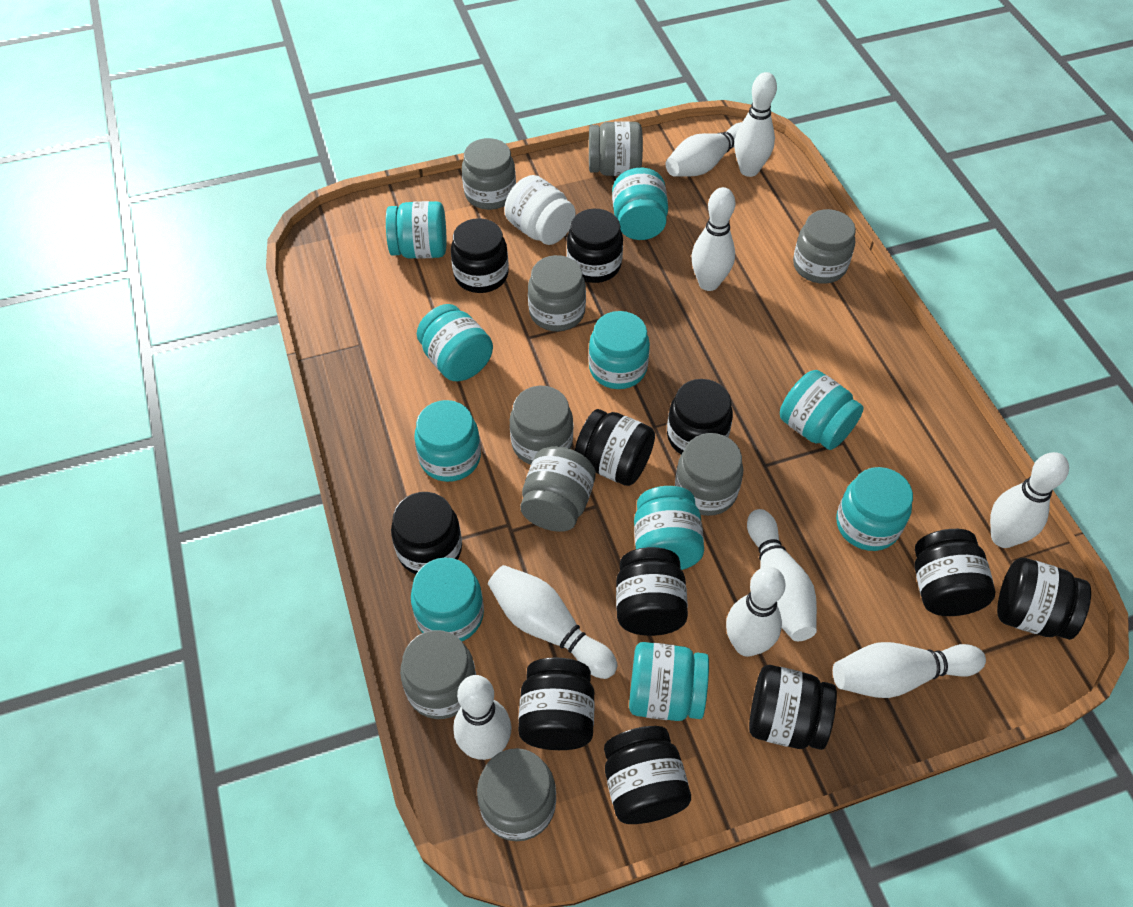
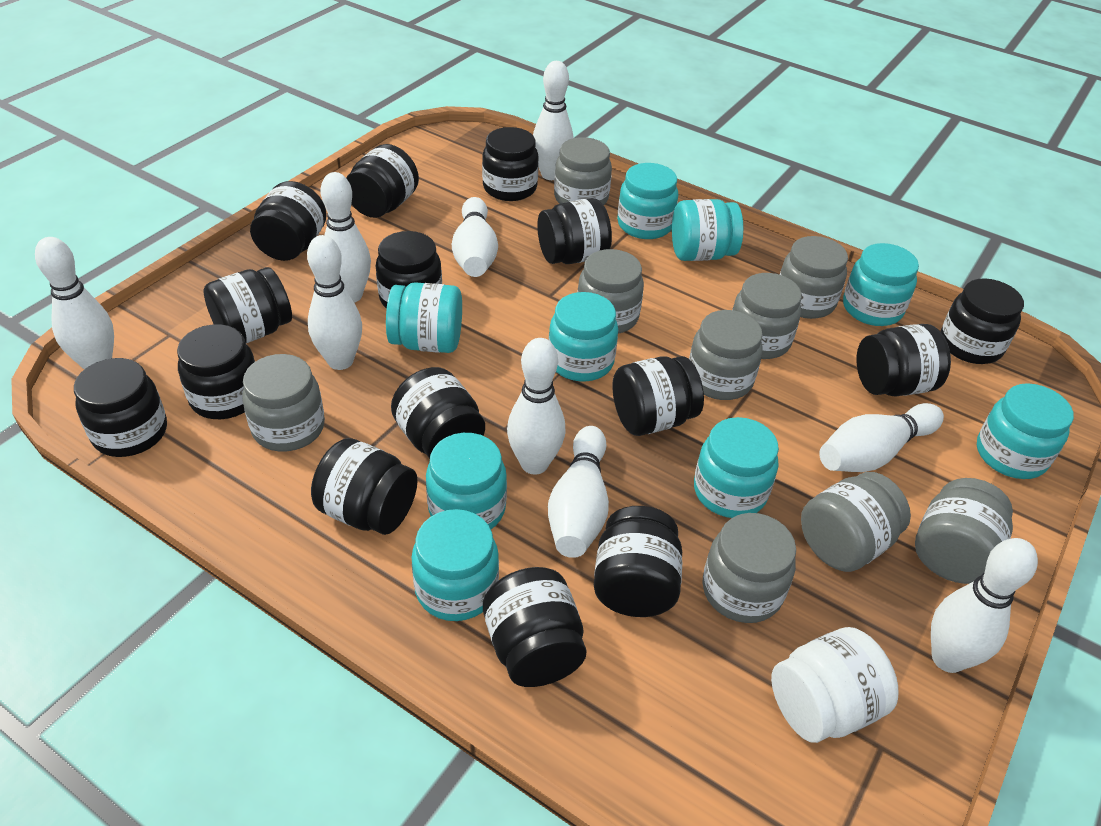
black jar: 11 -> 15
turquoise jar: 10 -> 9

